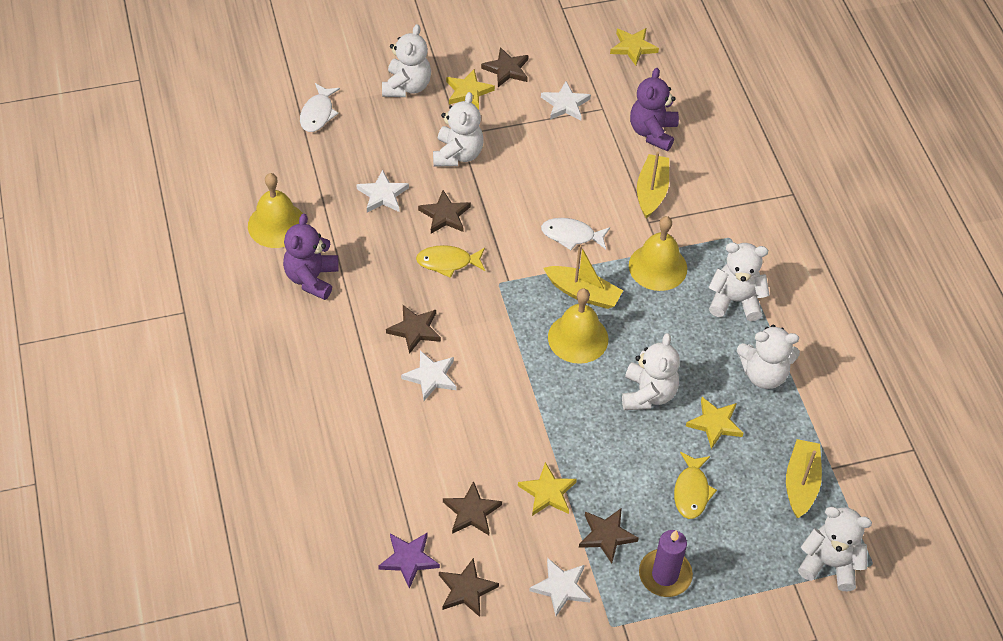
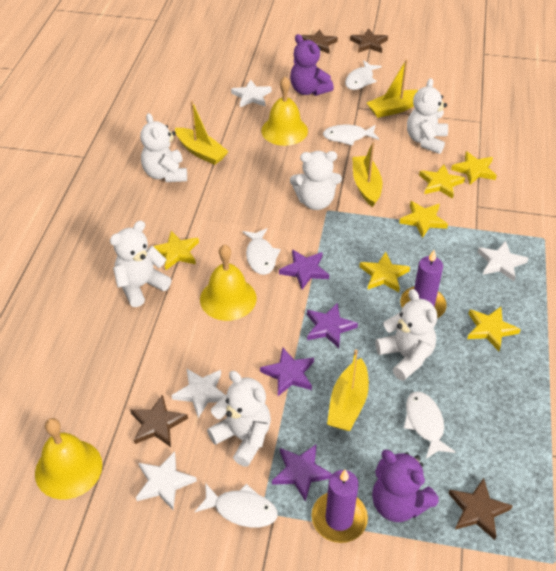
brown star: 6 -> 4
purple candle: 1 -> 2
purple star: 1 -> 4
white fish: 2 -> 5
yellow boat: 3 -> 4
yellow fish: 2 -> 0
yellow star: 4 -> 6

